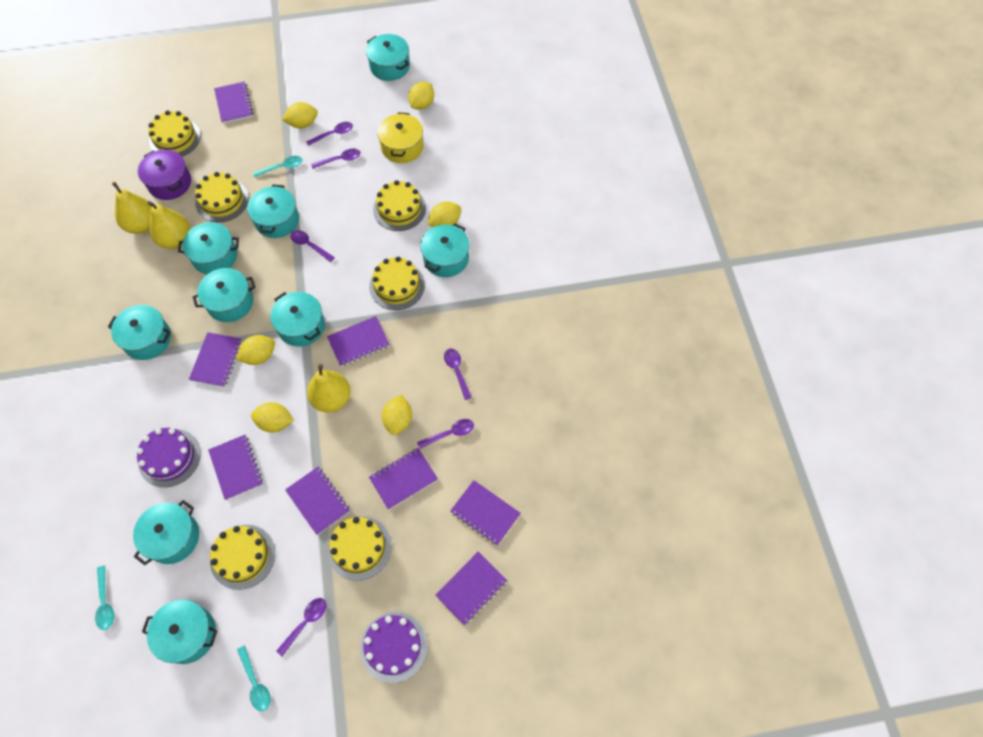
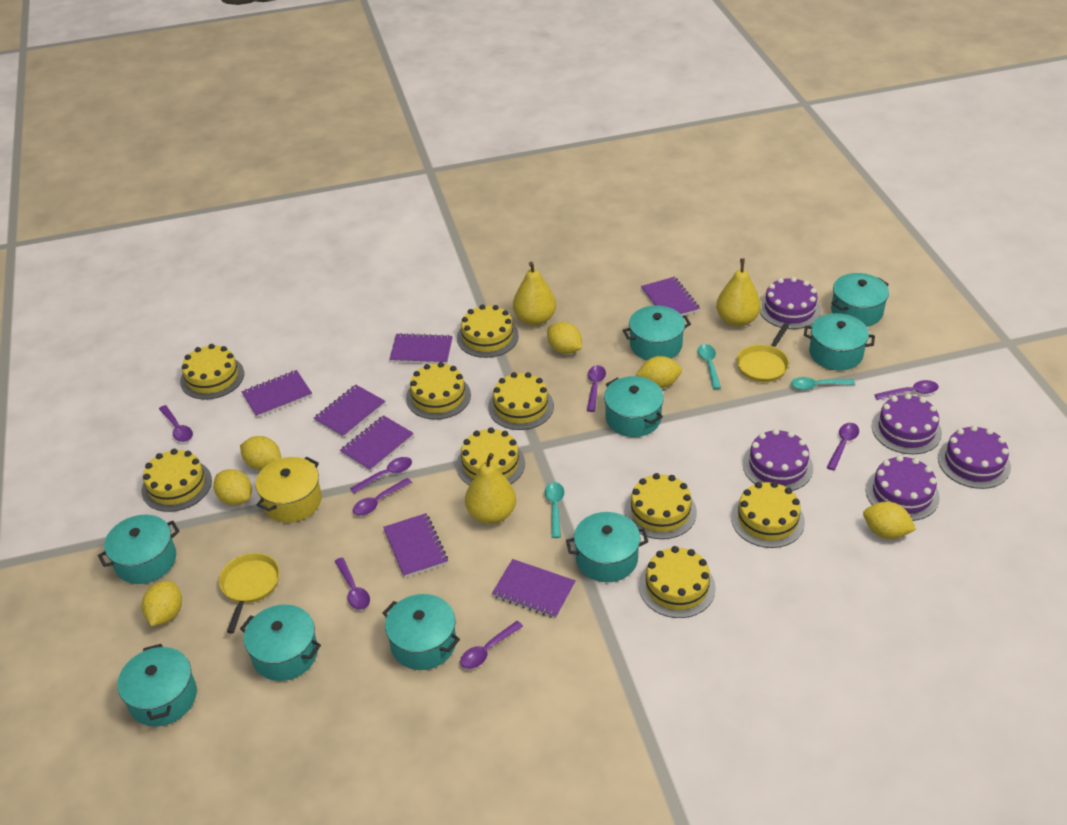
purple cake: 2 -> 5
purple notebook: 8 -> 7
purple pot: 1 -> 0
purple spoon: 6 -> 8
yellow cake: 6 -> 9
yellow pan: 0 -> 2

